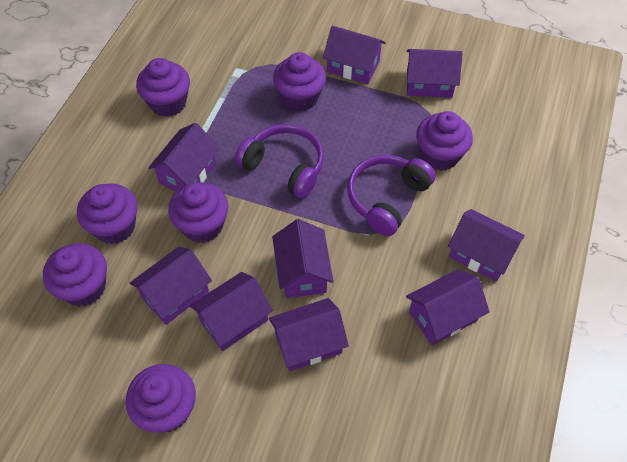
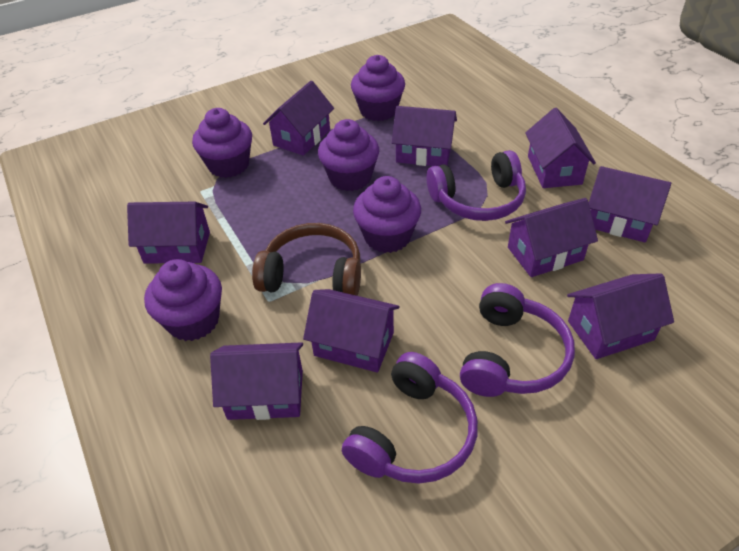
brown headphones: 0 -> 1
purple cupcake: 7 -> 5
purple headphones: 2 -> 3

